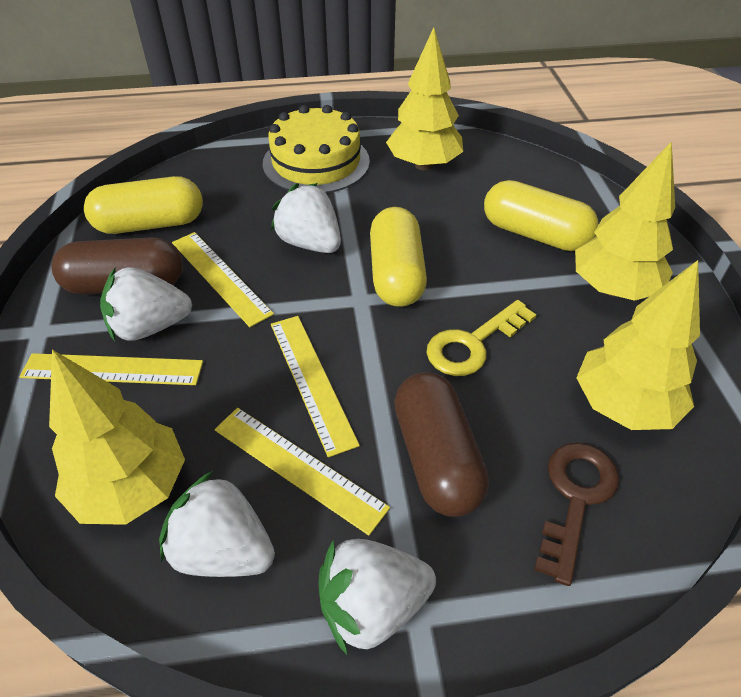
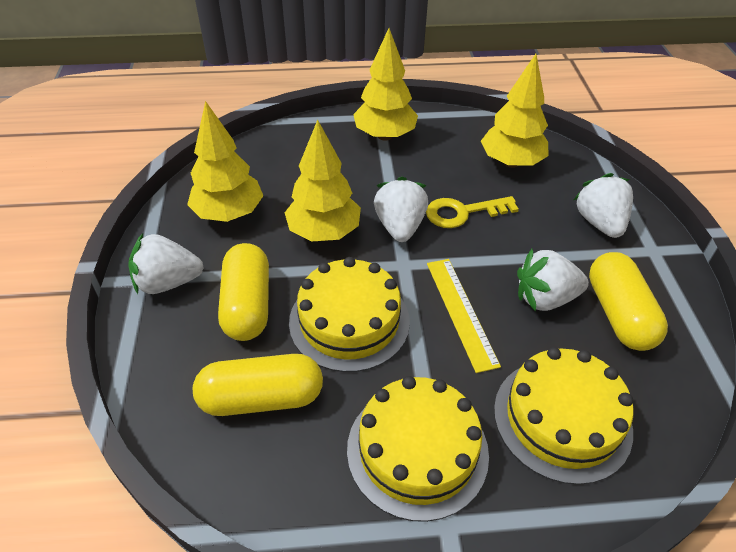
brown capsule: 2 -> 0
brown key: 1 -> 0
yellow cake: 1 -> 3
yellow ruler: 4 -> 1

